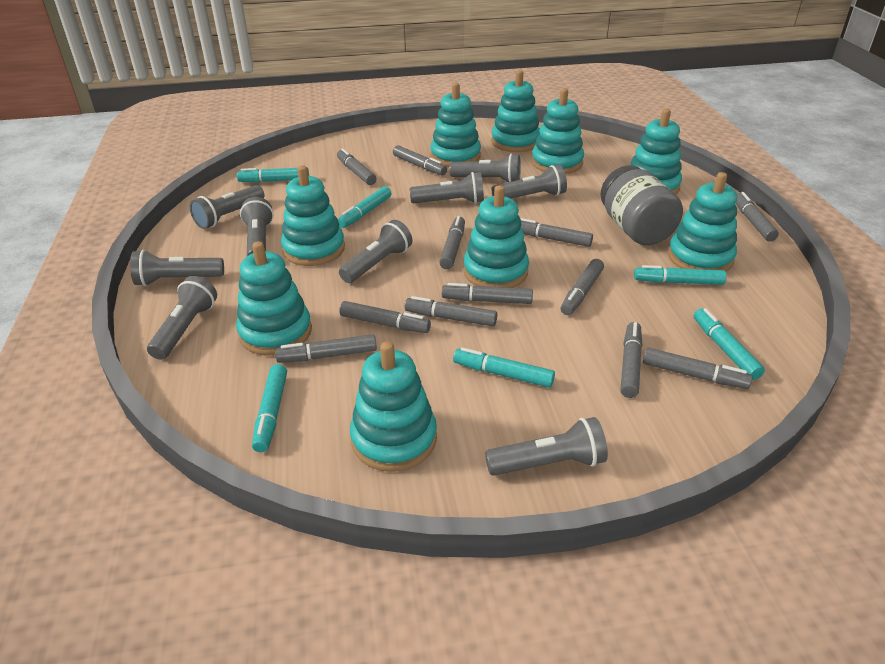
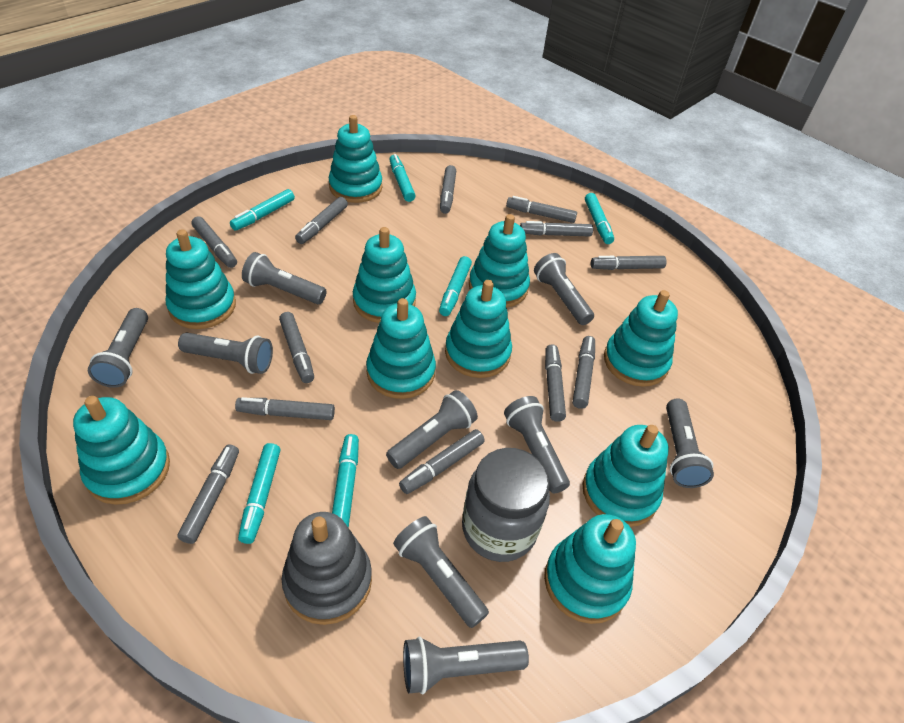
grey stacking toy: 0 -> 1
turquoise stacking toy: 9 -> 10

